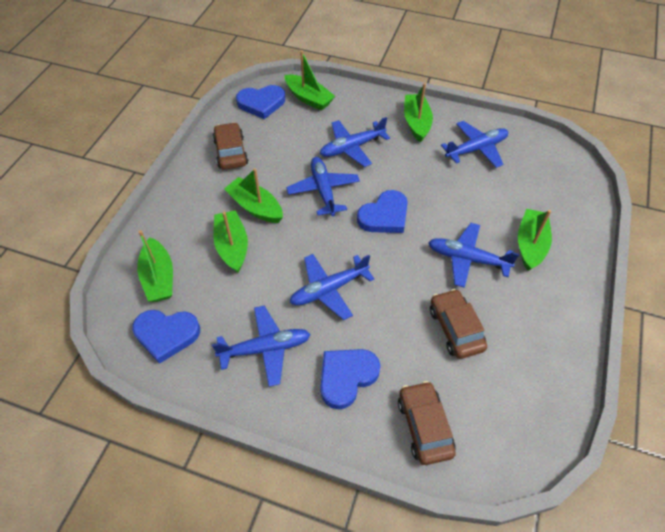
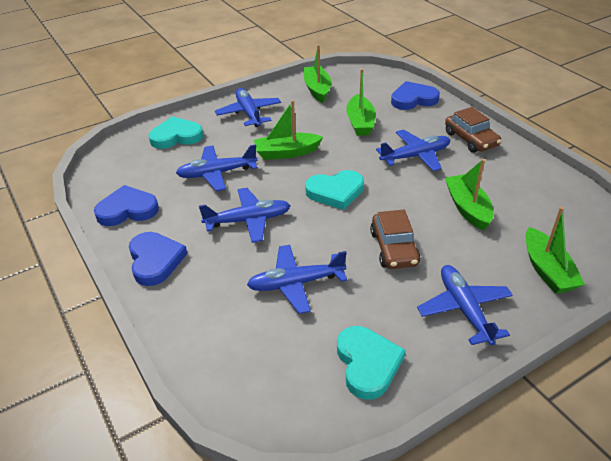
blue heart: 4 -> 3
brown car: 3 -> 2
green boat: 6 -> 5
turquoise heart: 0 -> 3

